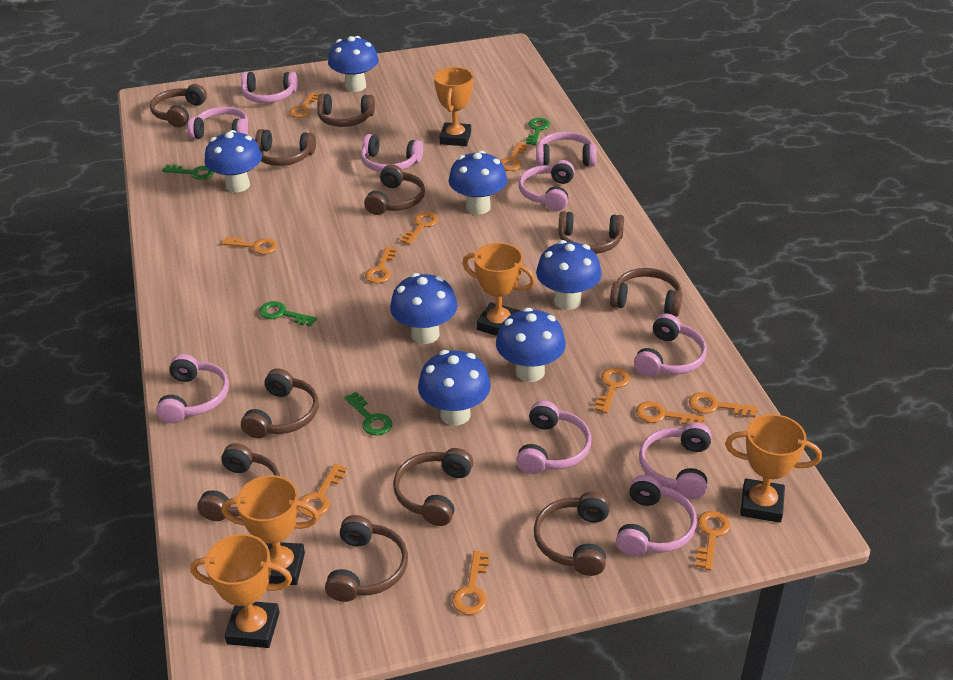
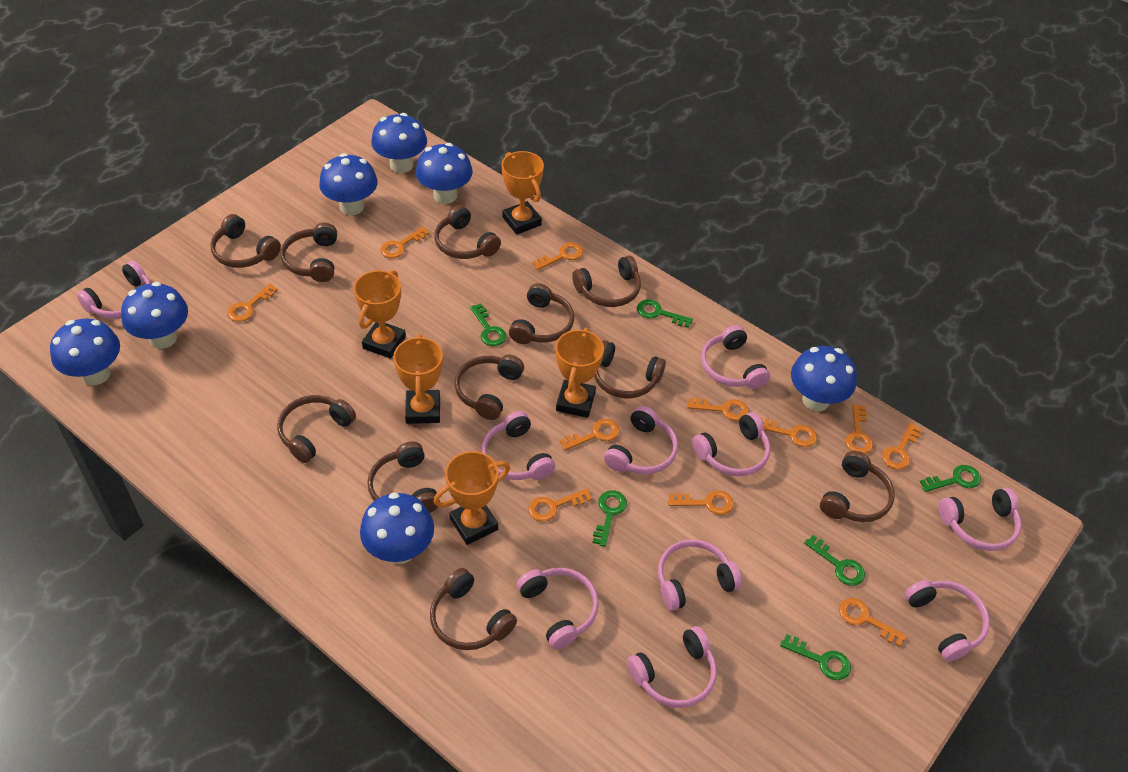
green key: 4 -> 6

